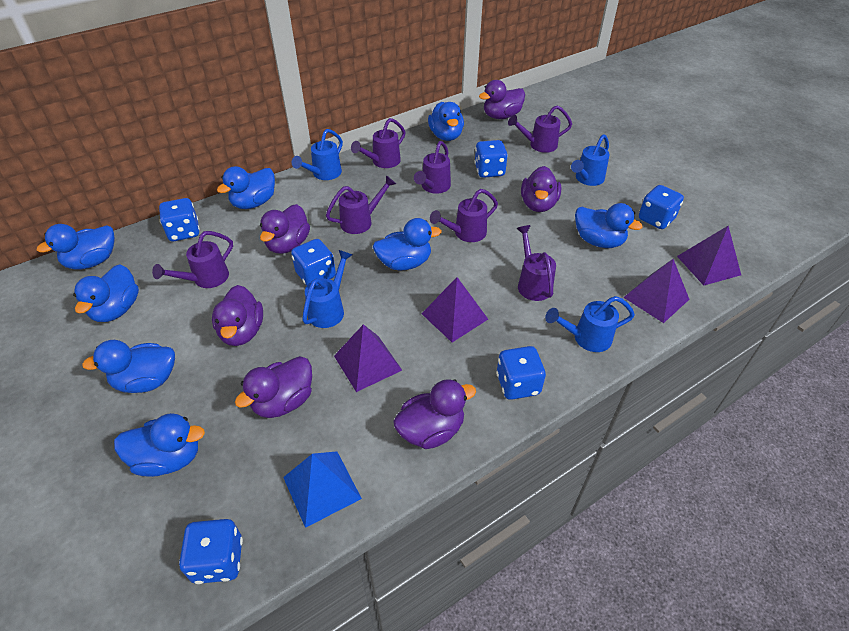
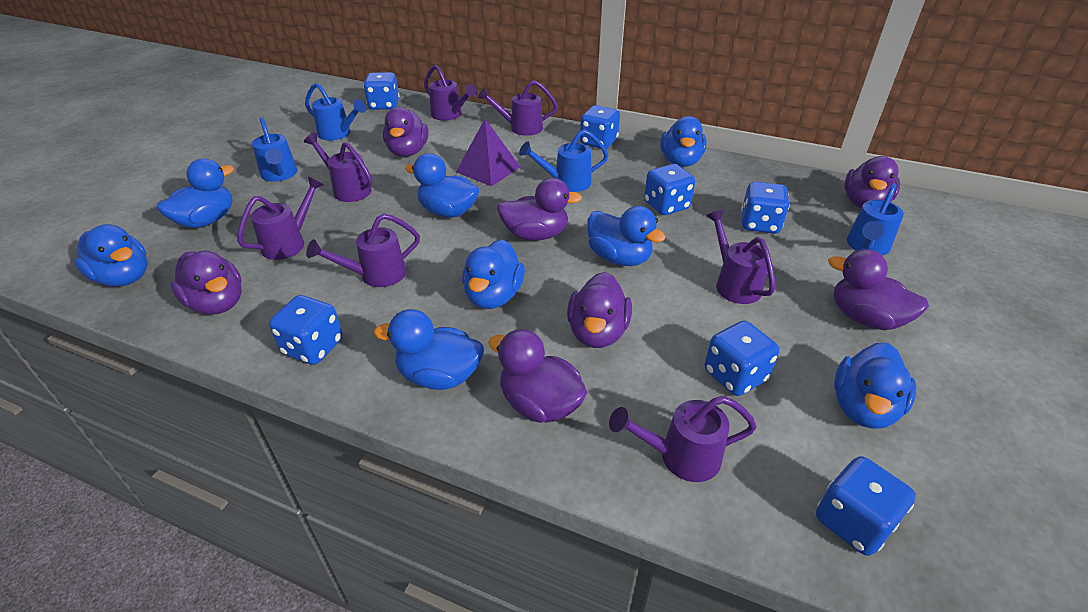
blue dice: 6 -> 7
blue pyramid: 1 -> 0
purple duck: 6 -> 7
purple pyramid: 4 -> 1

